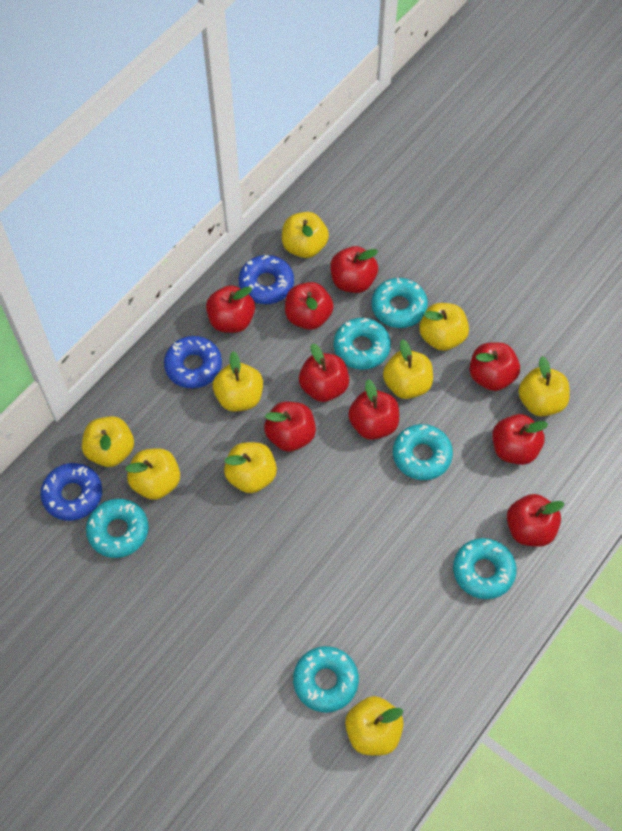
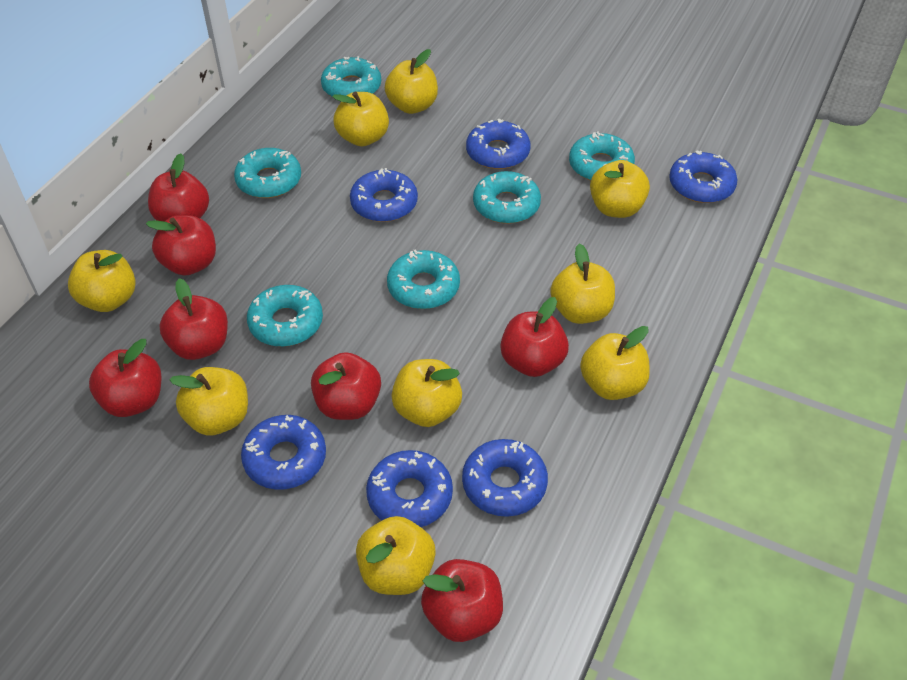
blue donut: 3 -> 6
red apple: 9 -> 7

